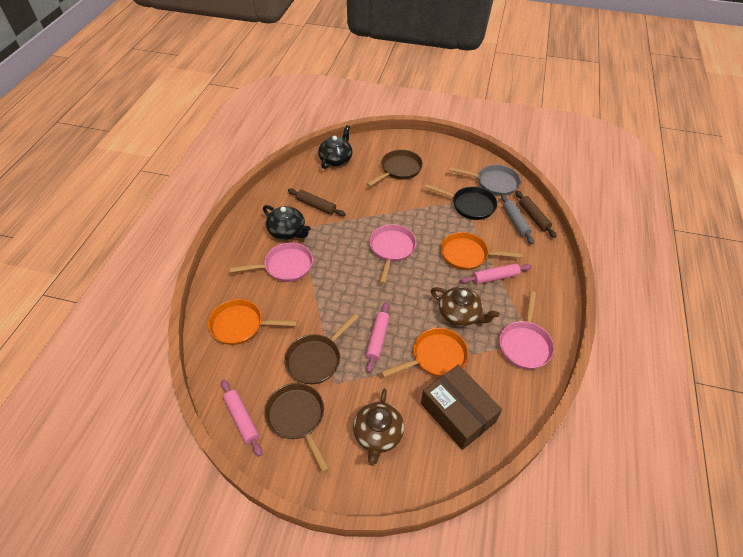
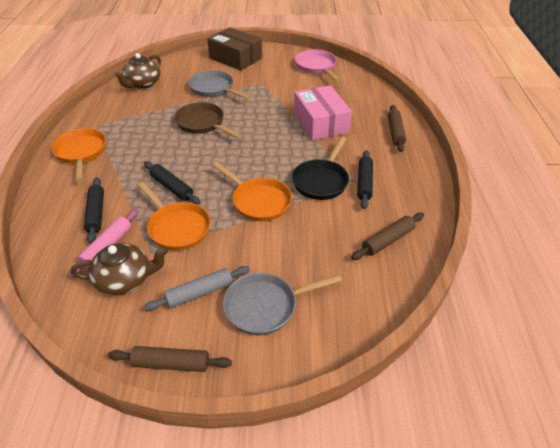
black rolling pin: 0 -> 3
black teapot: 2 -> 0
brown pan: 3 -> 1
brown rolling pin: 2 -> 3
grey pan: 1 -> 2
pink box: 0 -> 1
pink pan: 3 -> 1
pink rolling pin: 3 -> 1

